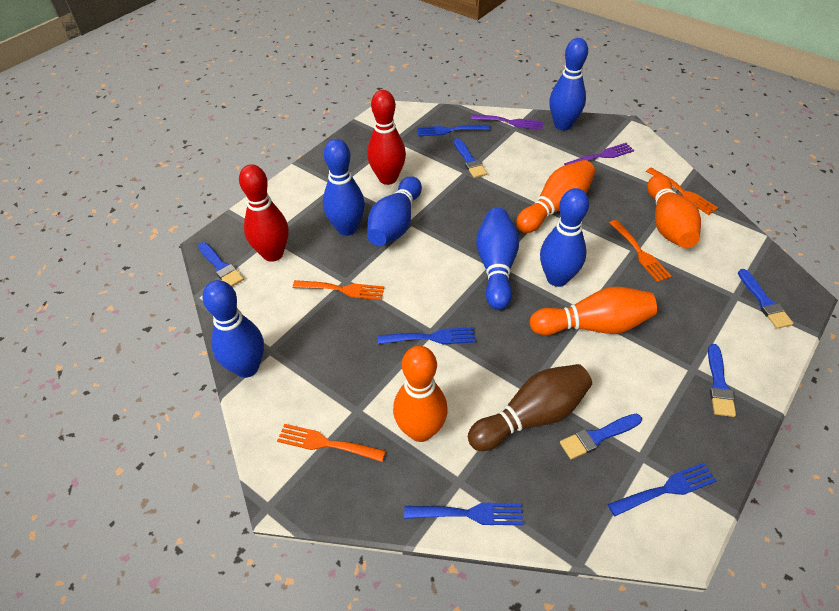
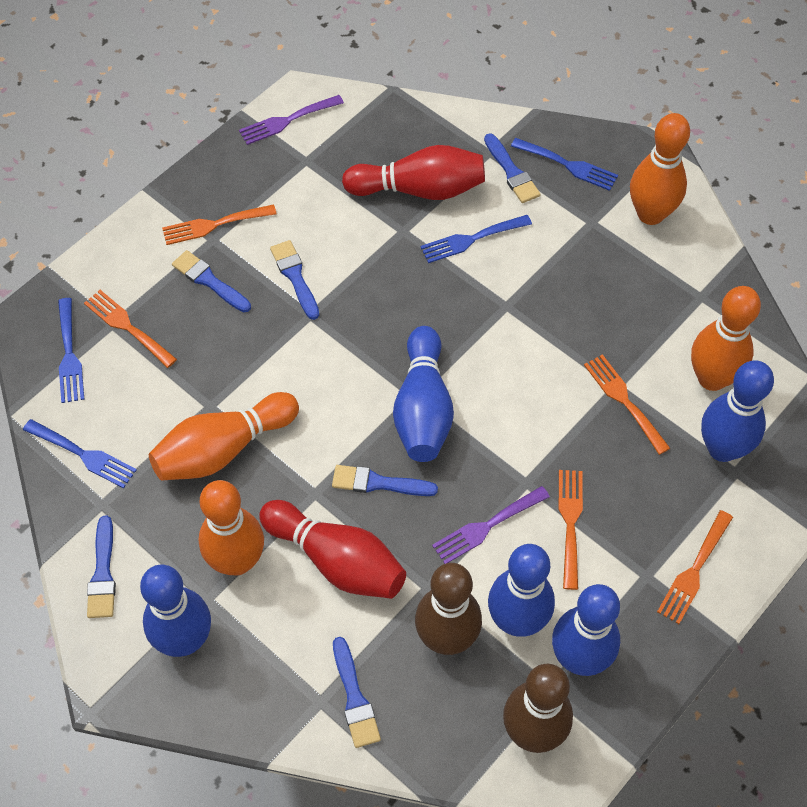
blue bowling pin: 6 -> 5
blue brush: 5 -> 6
brown bowling pin: 1 -> 2
orange fork: 4 -> 5

